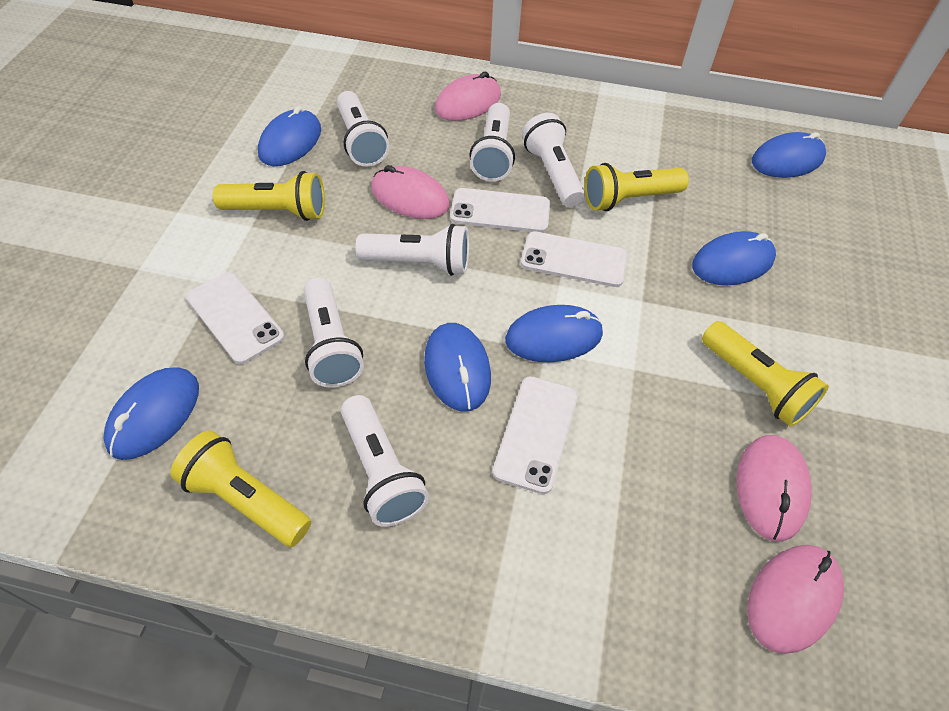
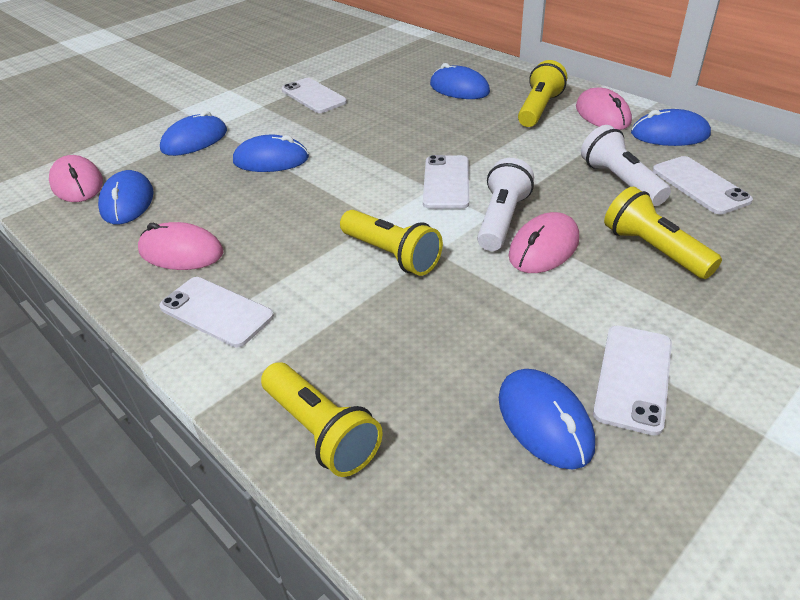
white flashlight: 6 -> 2
white phone: 4 -> 5

